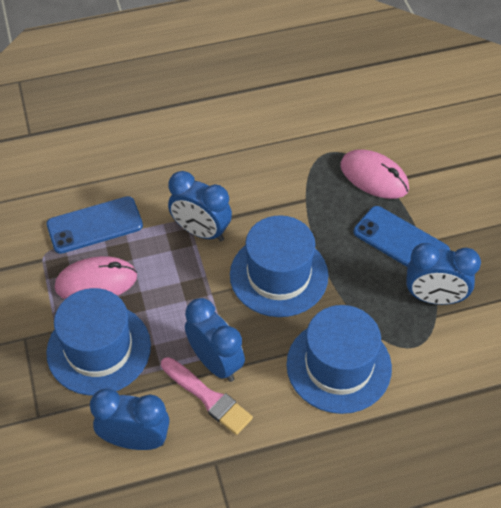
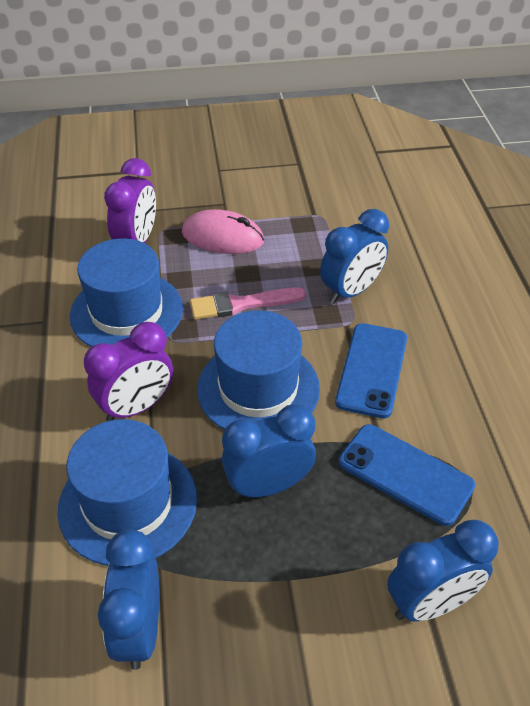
pink mouse: 2 -> 1
purple clock: 0 -> 2

